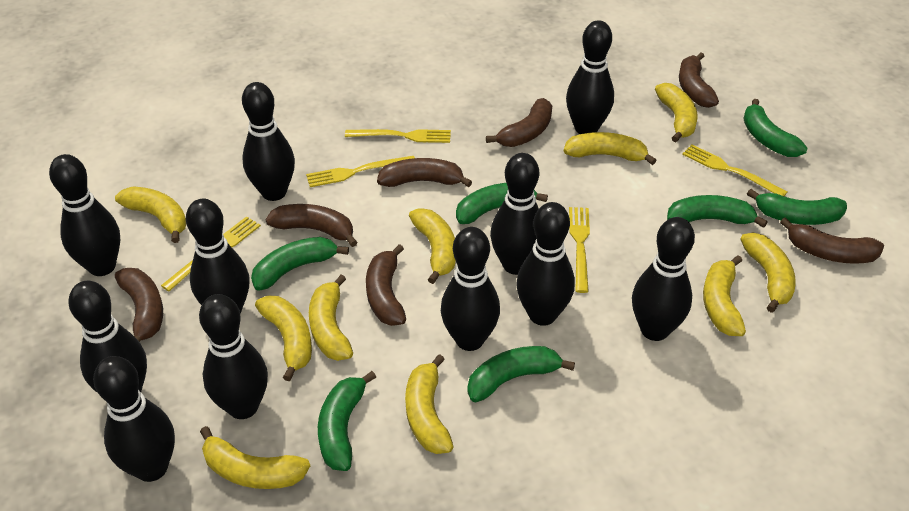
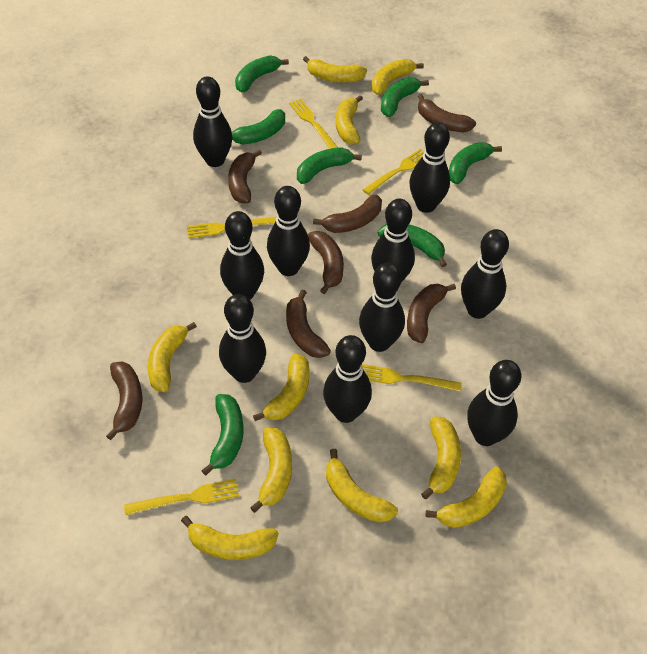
black bowling pin: 11 -> 10

